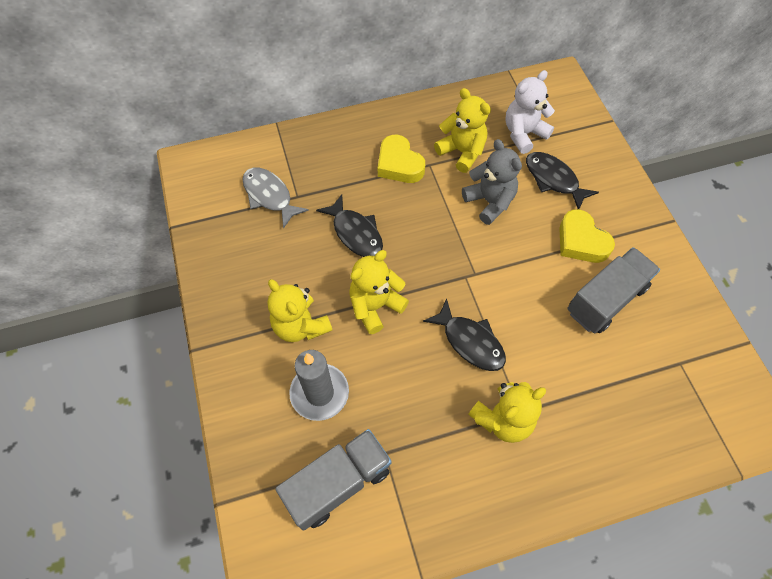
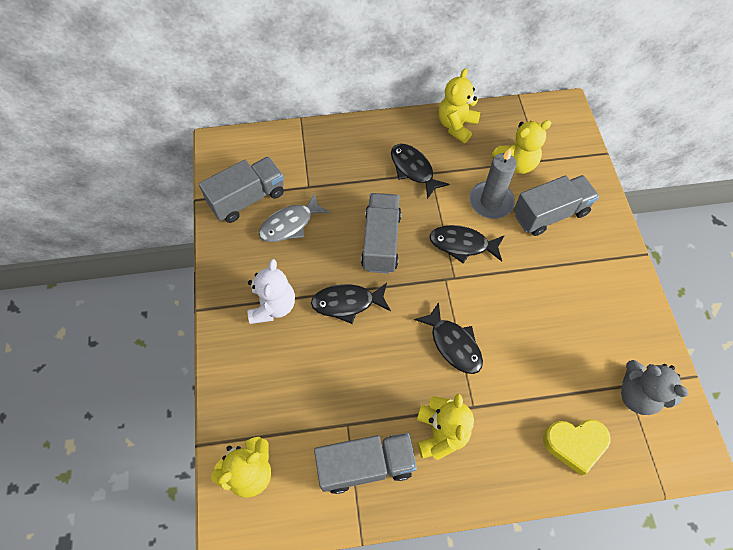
black fish: 3 -> 4
grey truck: 2 -> 4
yellow heart: 2 -> 1

